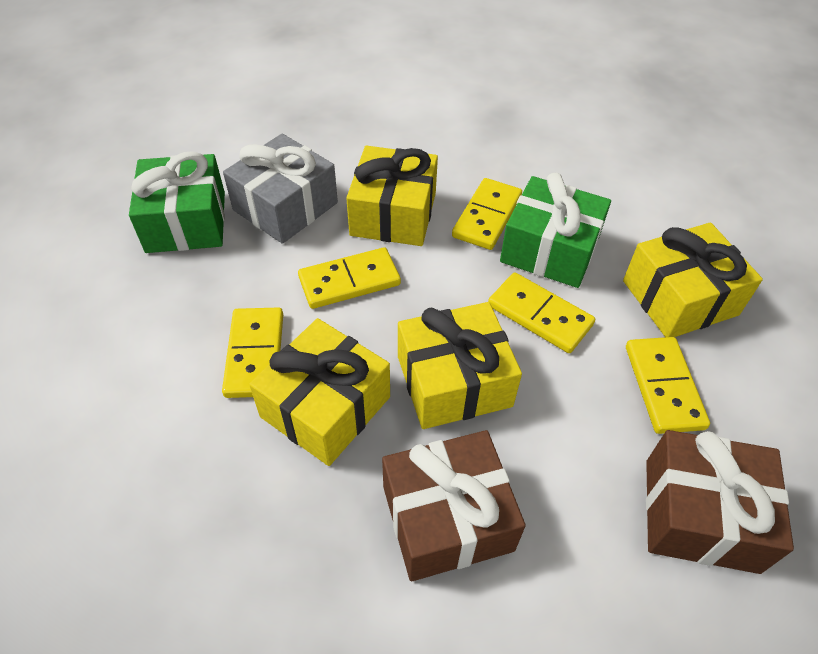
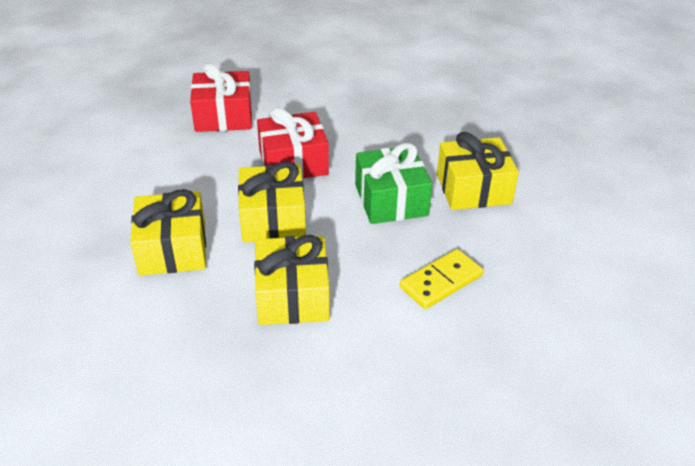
brown gift: 2 -> 0
green gift: 2 -> 1
grey gift: 1 -> 0
red gift: 0 -> 2
yellow domino: 5 -> 1

